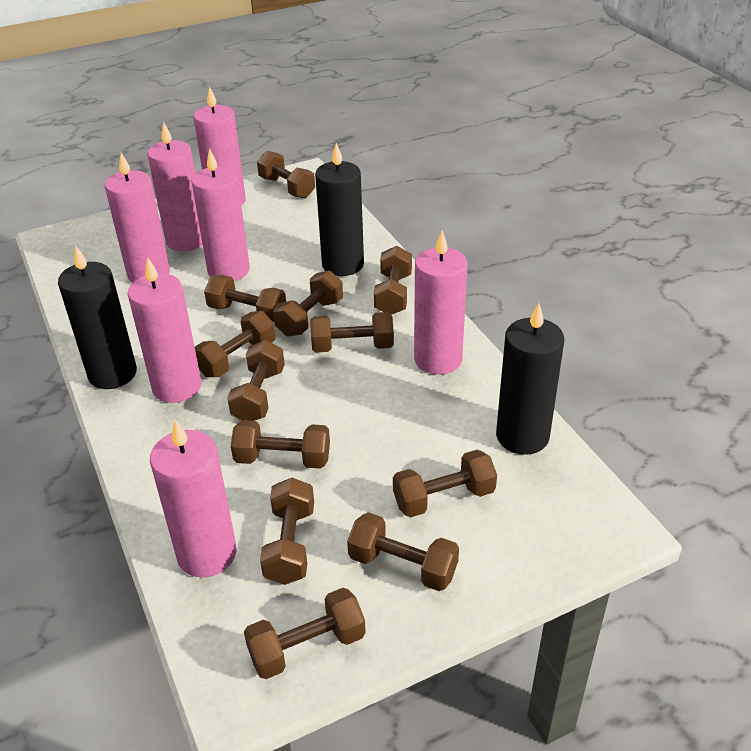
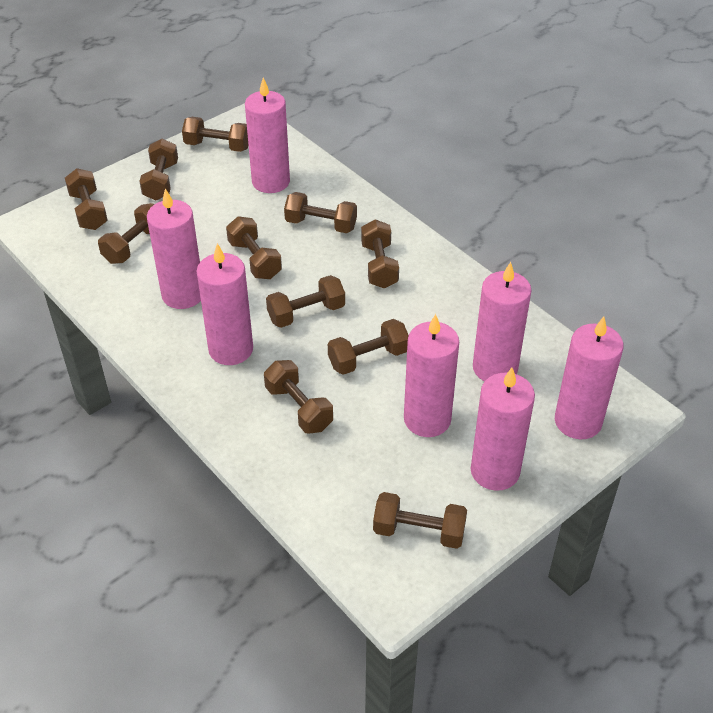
black candle: 3 -> 0
brown dumbbell: 12 -> 11

